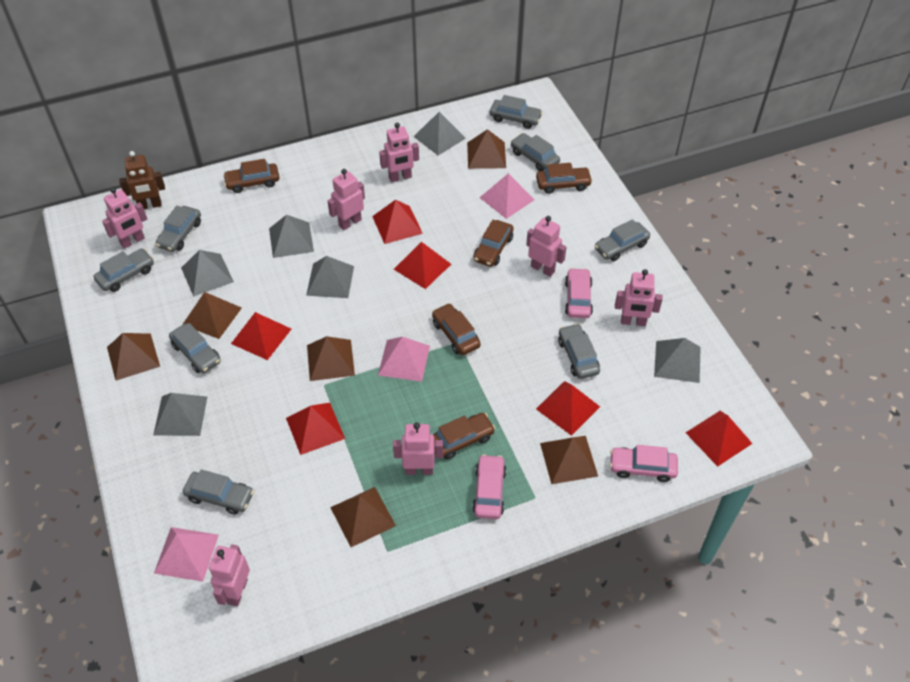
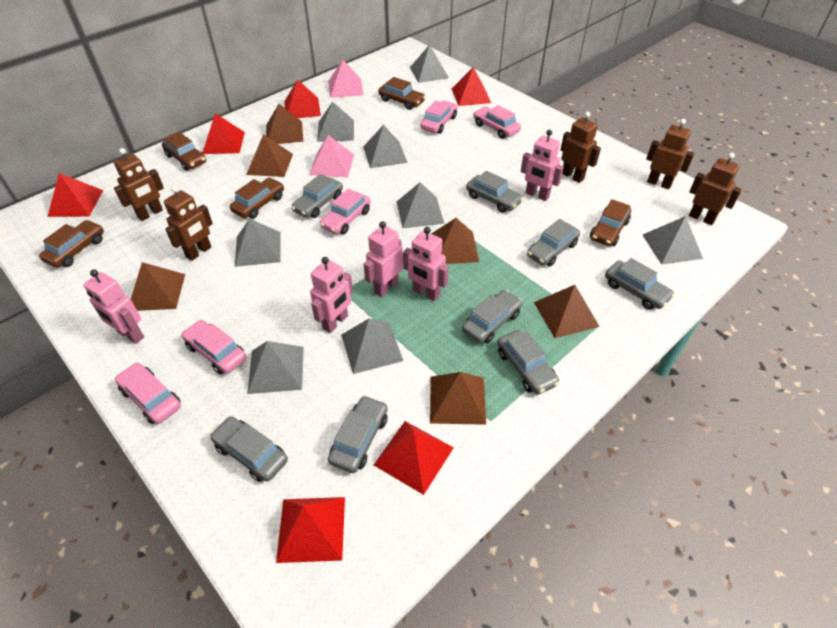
brown robot: 1 -> 5
grey pyramid: 6 -> 8
pink car: 3 -> 5
pink pyramid: 3 -> 2
pink robot: 7 -> 5

